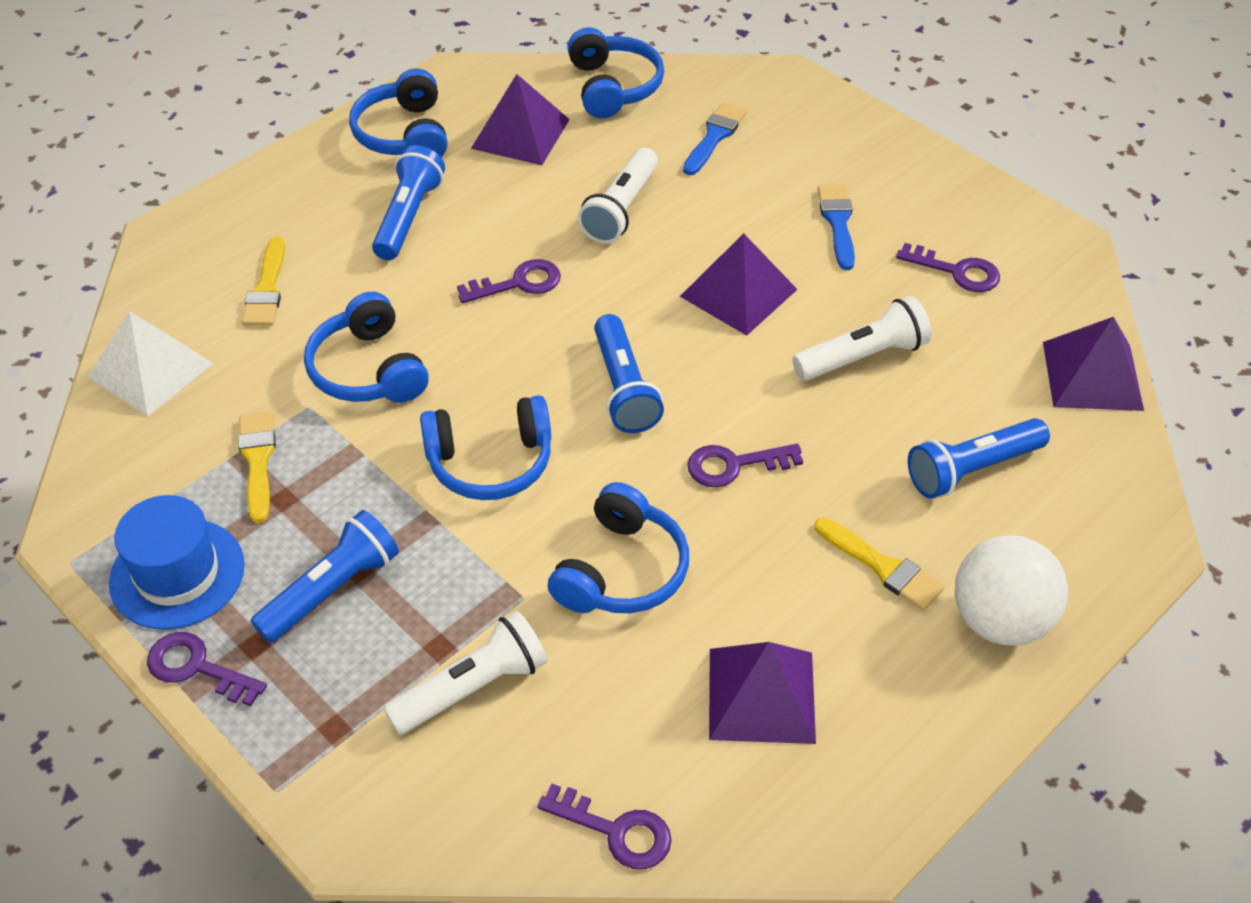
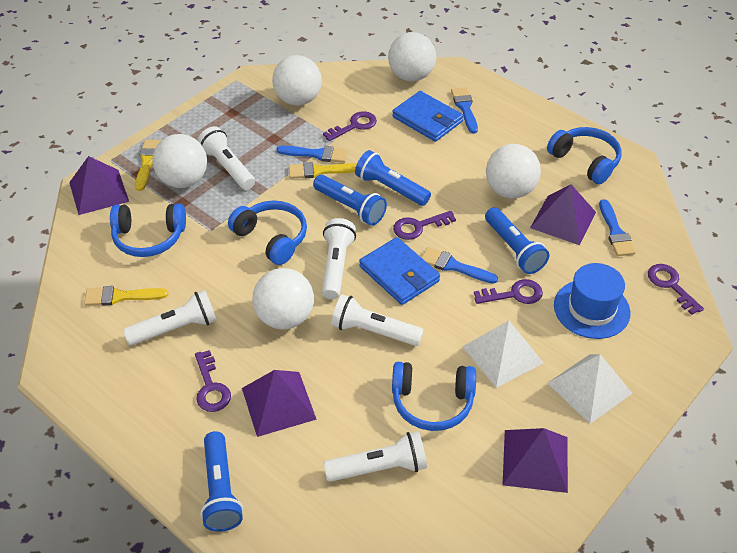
blue brush: 2 -> 4
blue headphones: 5 -> 4
blue wallet: 0 -> 2
white ball: 1 -> 5
white flashlight: 3 -> 5
white pyramid: 1 -> 2

